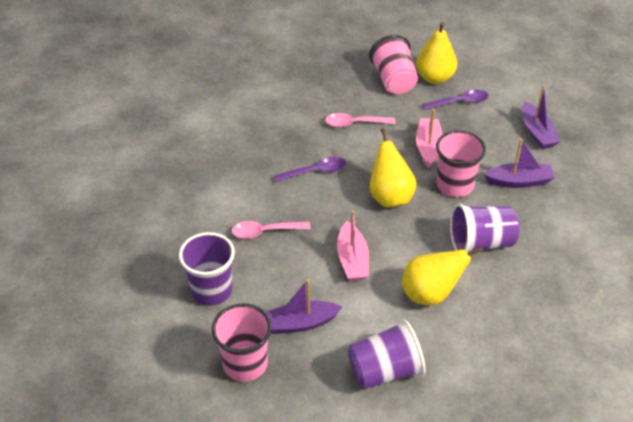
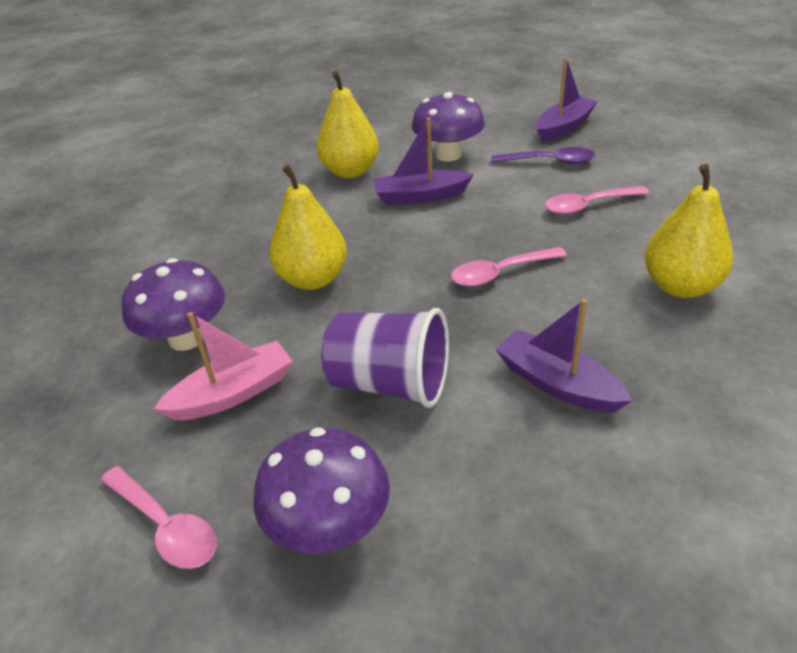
pink boat: 2 -> 1
pink cup: 3 -> 0
pink spoon: 2 -> 3
purple cup: 3 -> 1
purple mushroom: 0 -> 3
purple spoon: 2 -> 1

